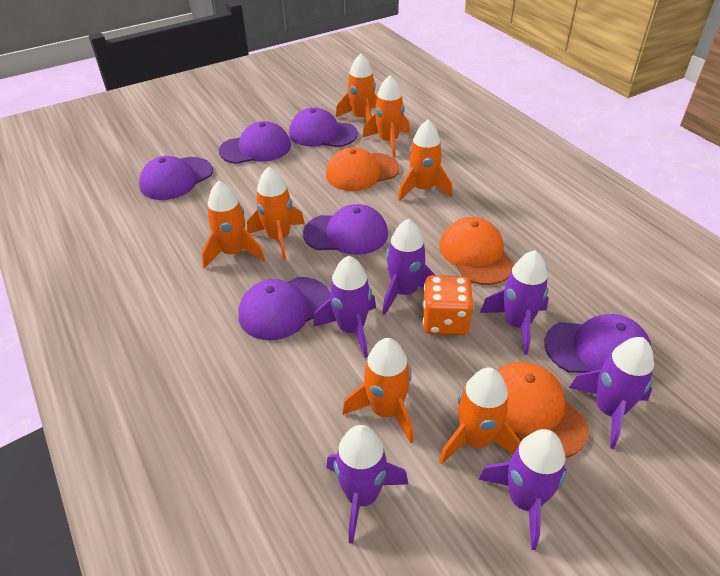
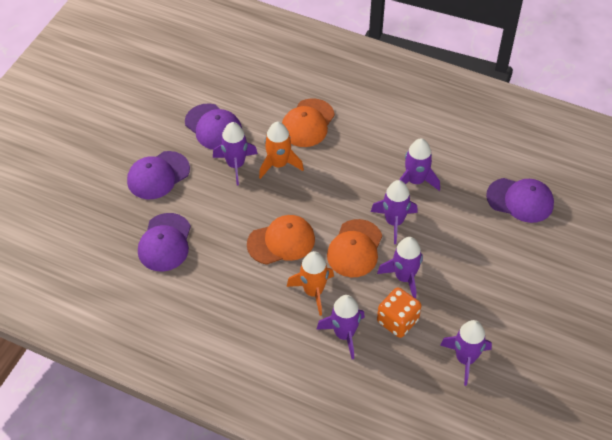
orange rocket: 7 -> 2
purple cap: 6 -> 4

